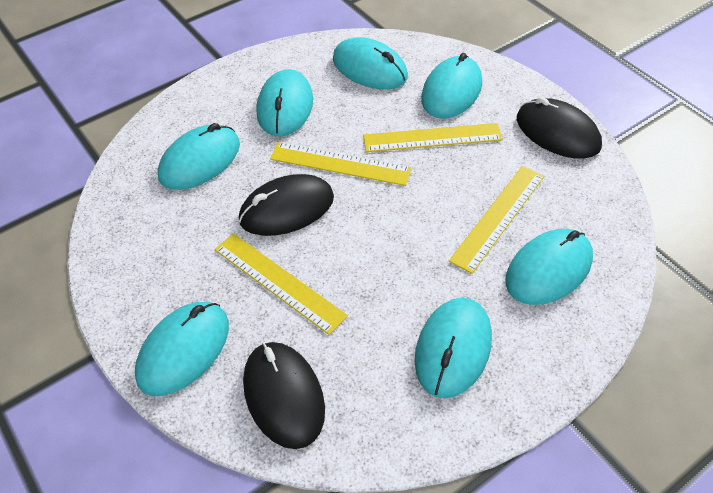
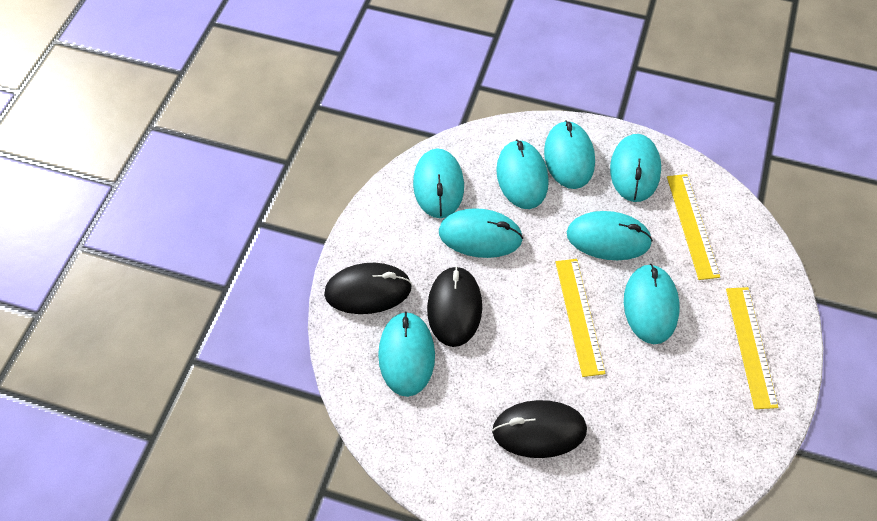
turquoise mouse: 7 -> 8
yellow ruler: 4 -> 3

